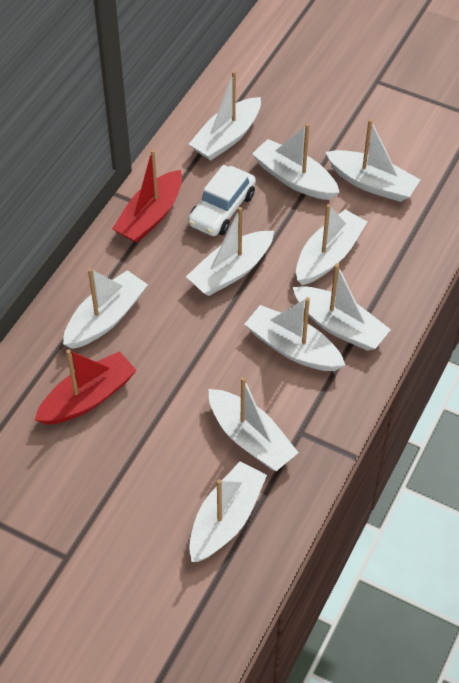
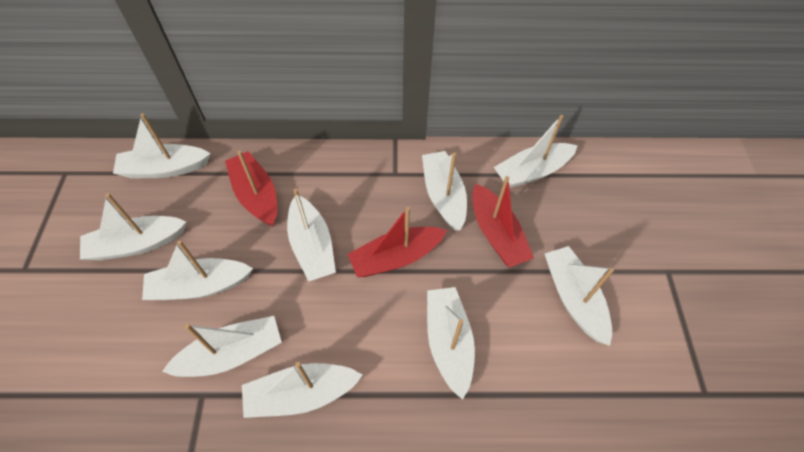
red boat: 2 -> 3
white car: 1 -> 0

